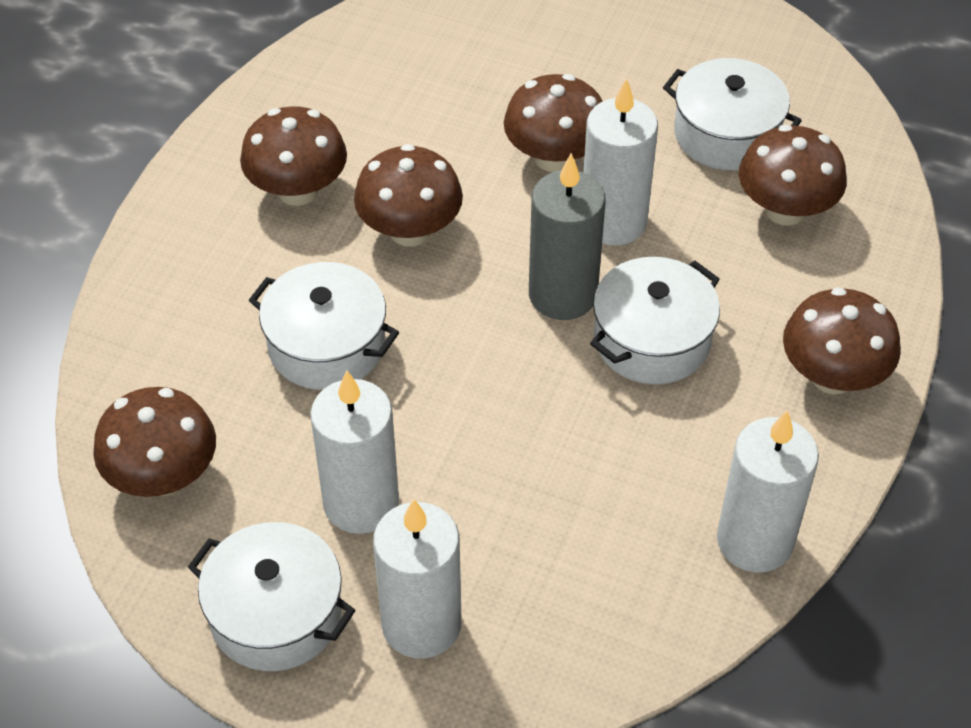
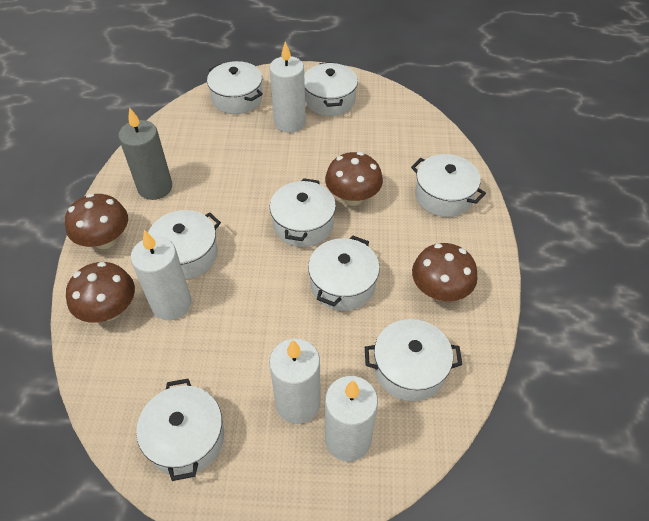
brown mushroom: 6 -> 4
white pot: 4 -> 8

